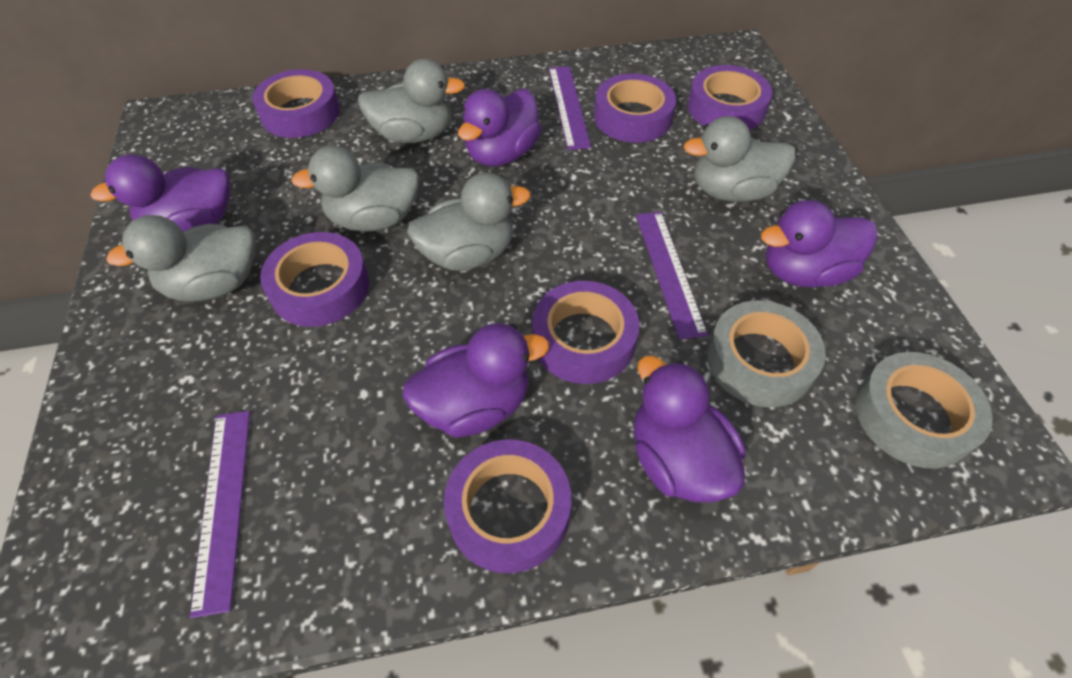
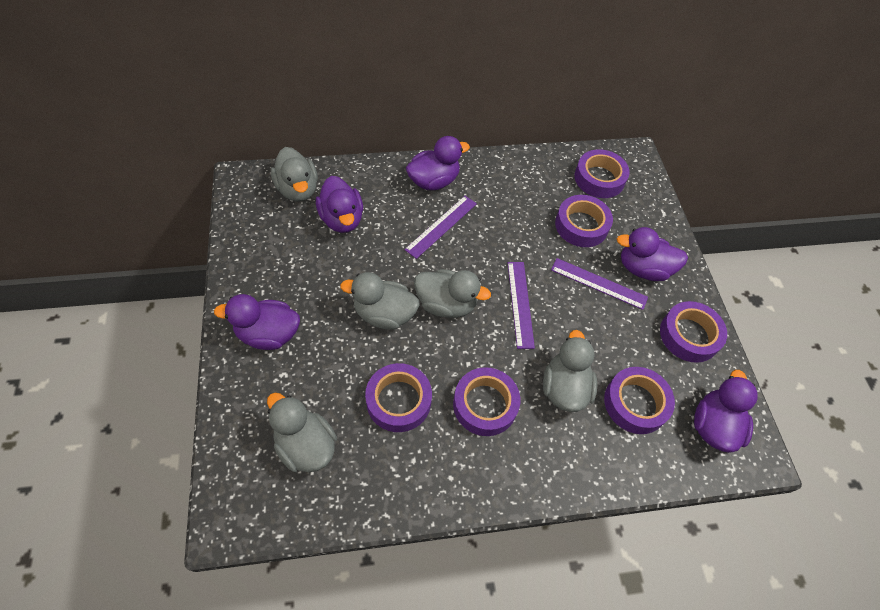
grey tape: 2 -> 0

